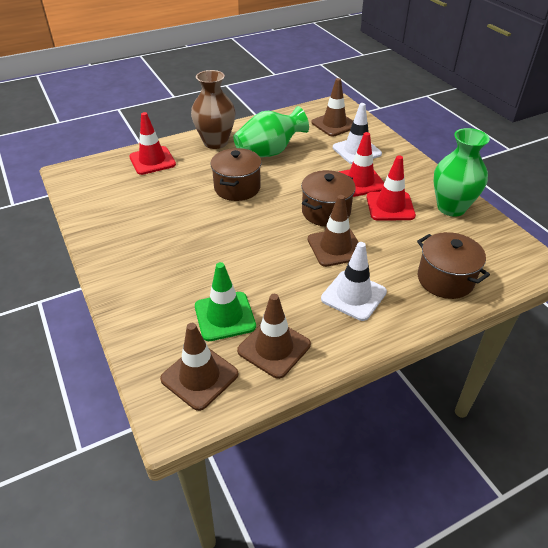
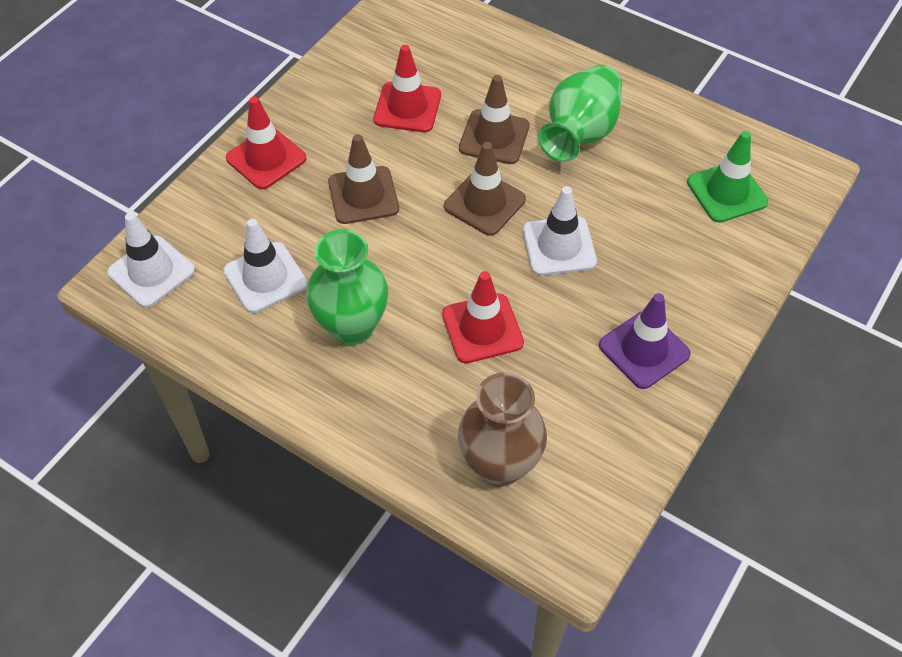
brown pot: 3 -> 0
brown traffic cone: 4 -> 3
purple traffic cone: 0 -> 1
white traffic cone: 2 -> 3

